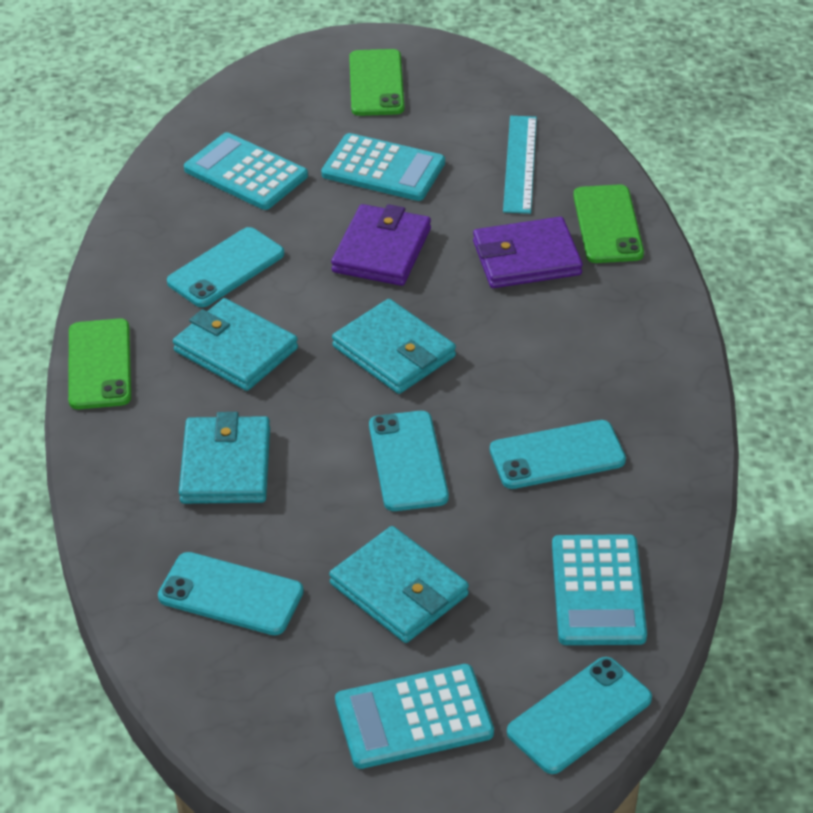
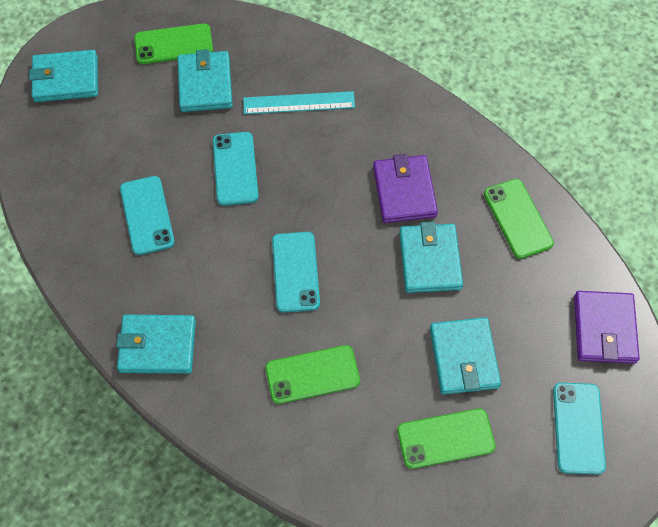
green phone: 3 -> 4
turquoise calculator: 4 -> 0
turquoise phone: 5 -> 4
turquoise wallet: 4 -> 5

